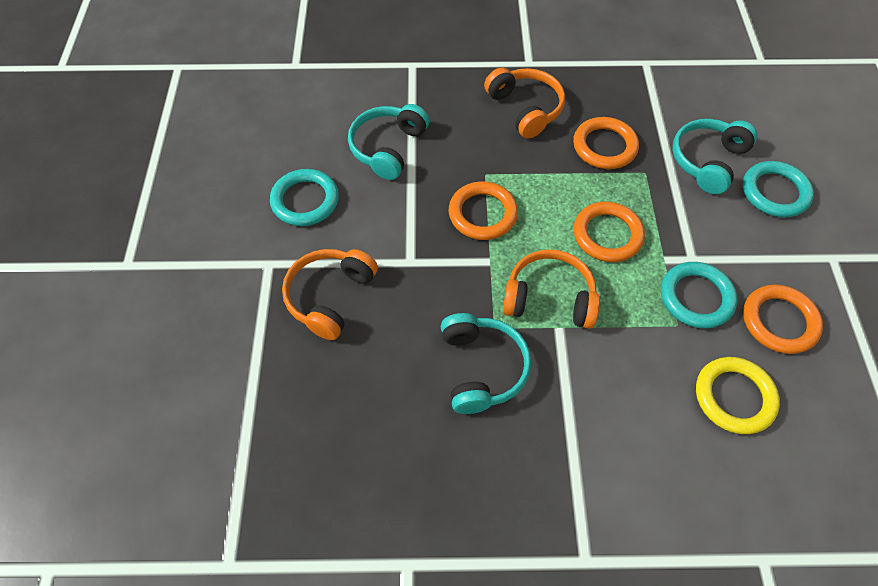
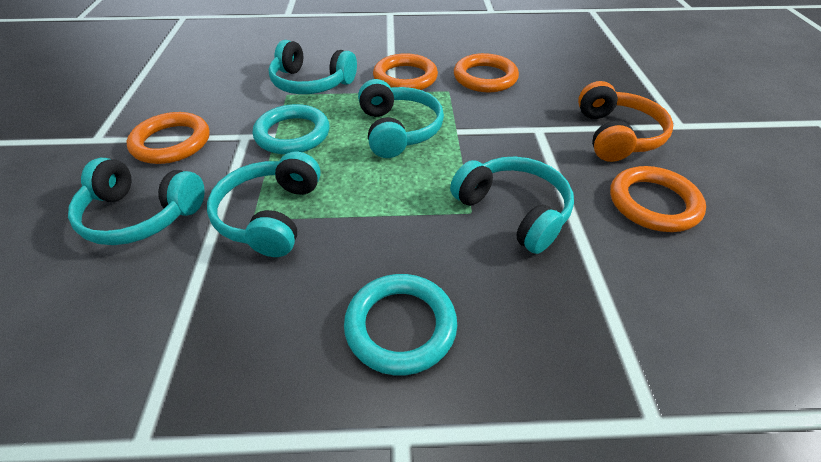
orange headphones: 3 -> 1
turquoise headphones: 3 -> 5
turquoise ring: 3 -> 2
yellow ring: 1 -> 0

